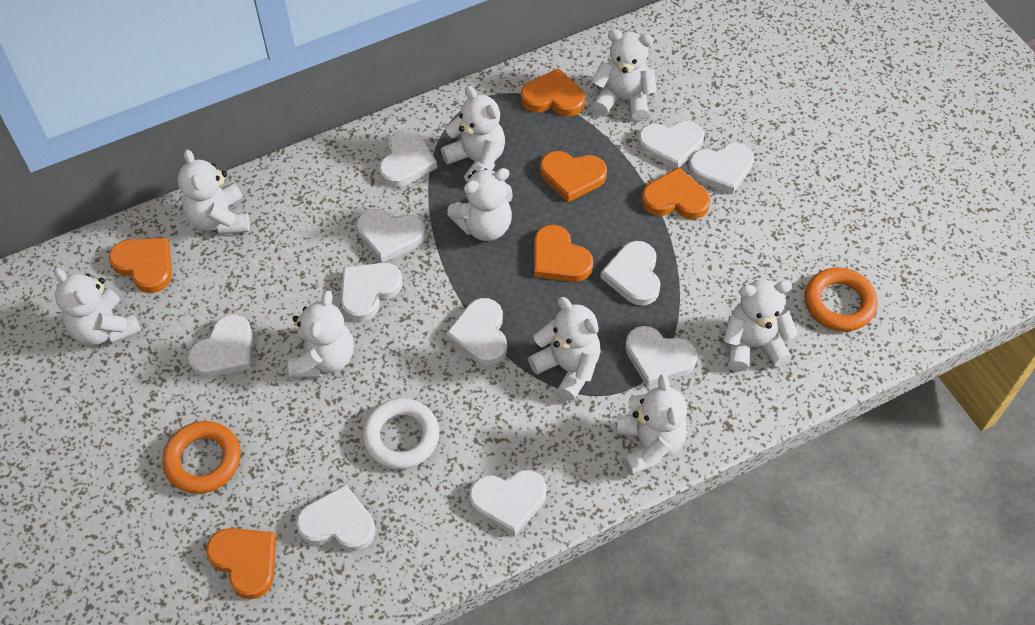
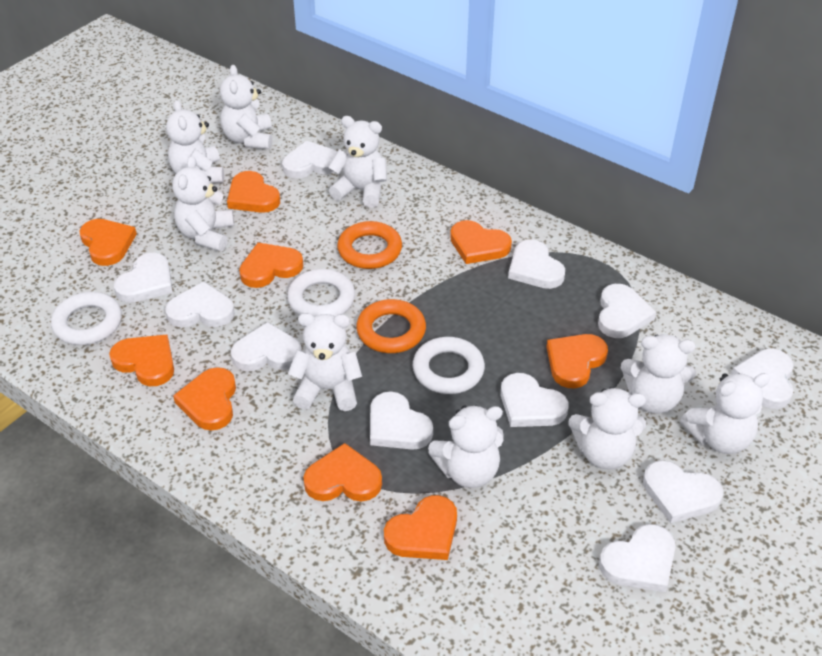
orange heart: 6 -> 9
white ring: 1 -> 3

